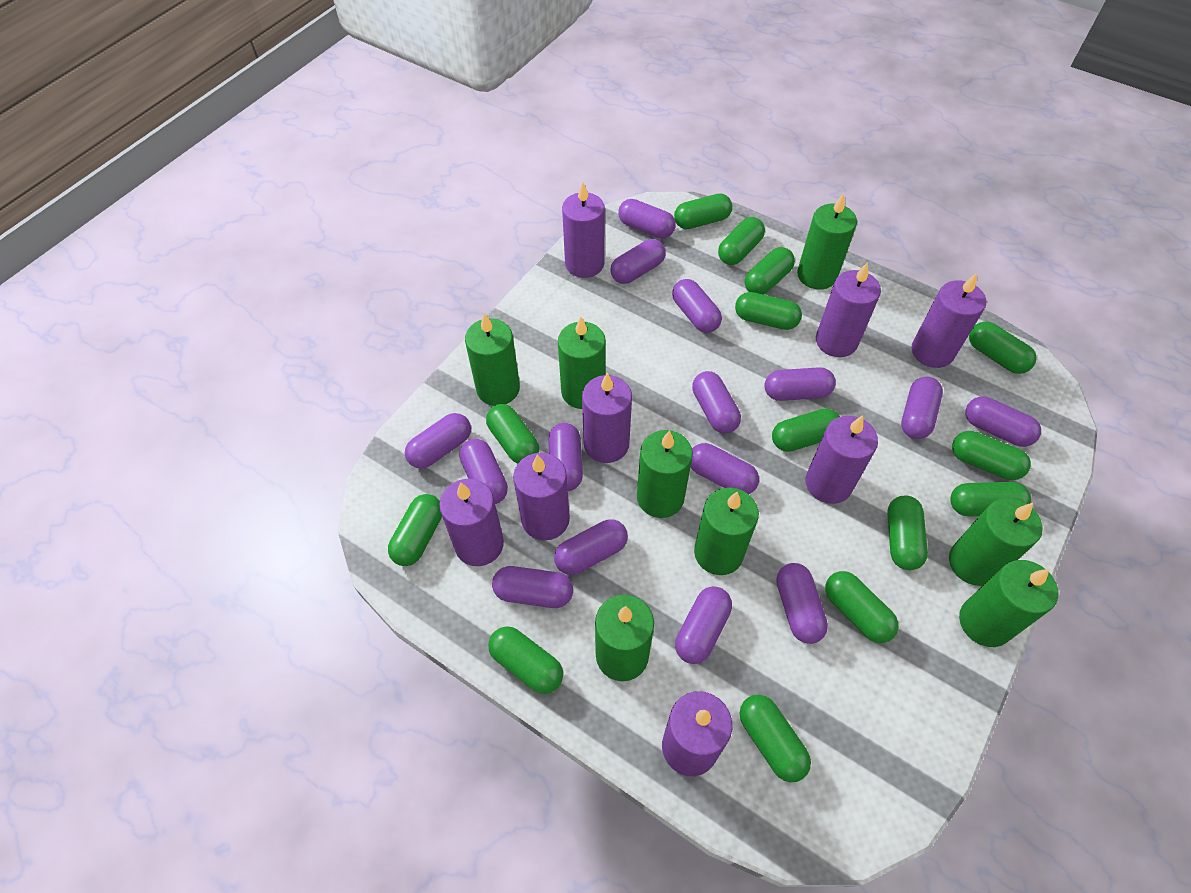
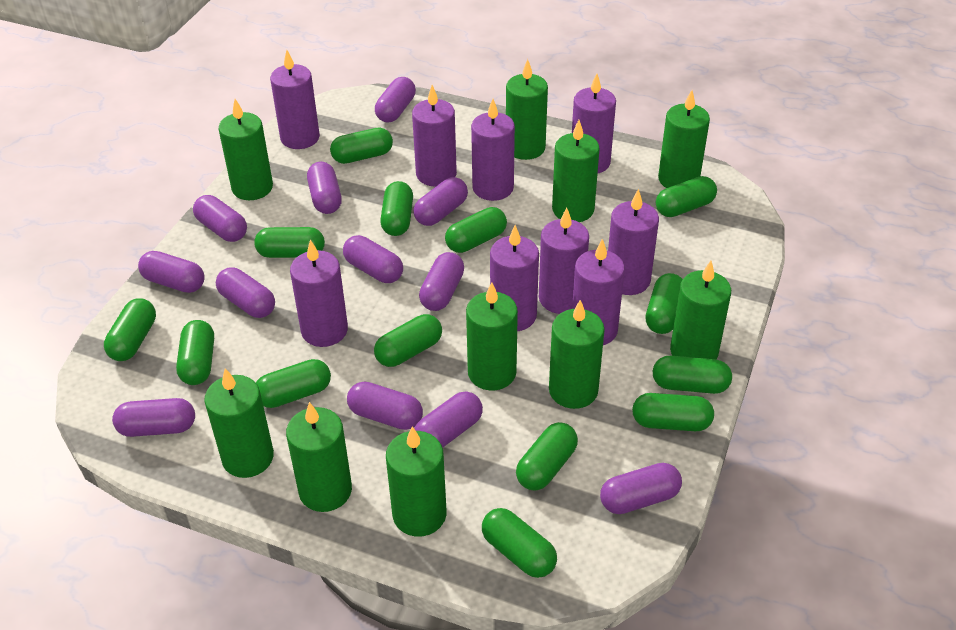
green candle: 8 -> 10
purple candle: 8 -> 9
purple capsule: 15 -> 12

